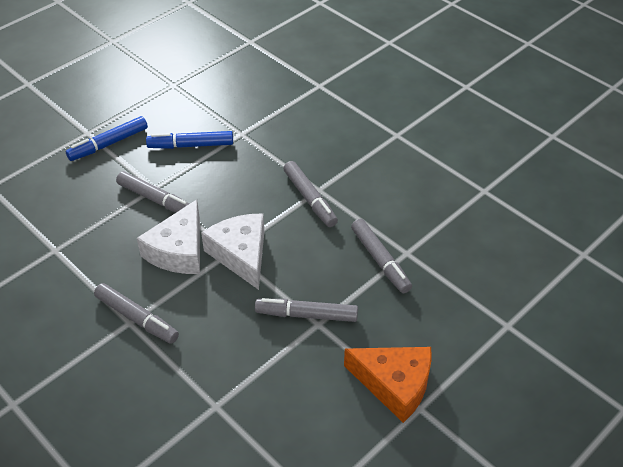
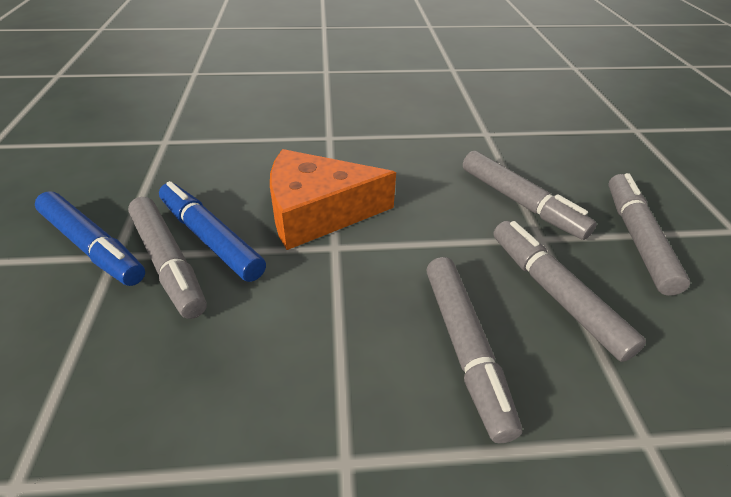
white cheese: 2 -> 0

